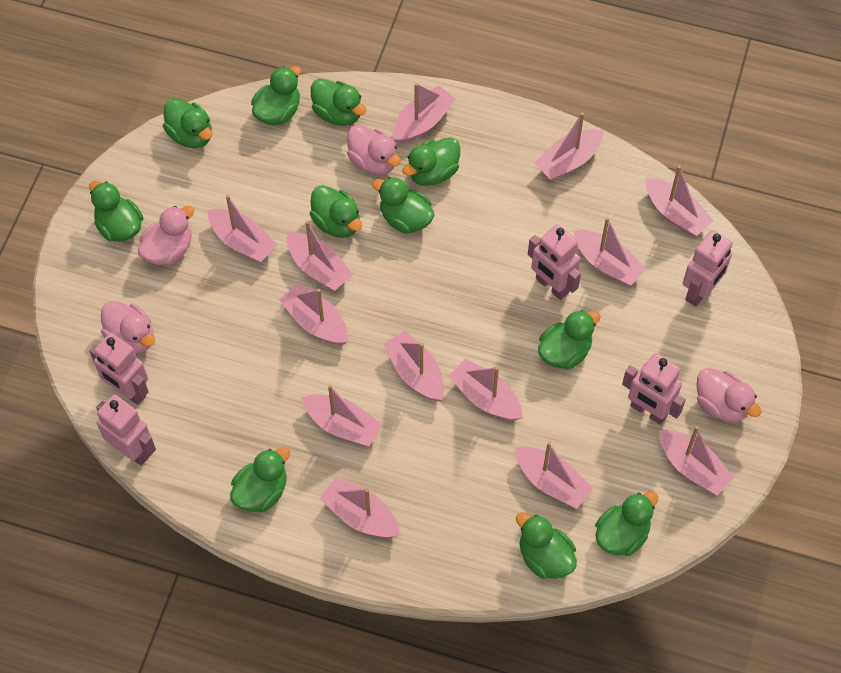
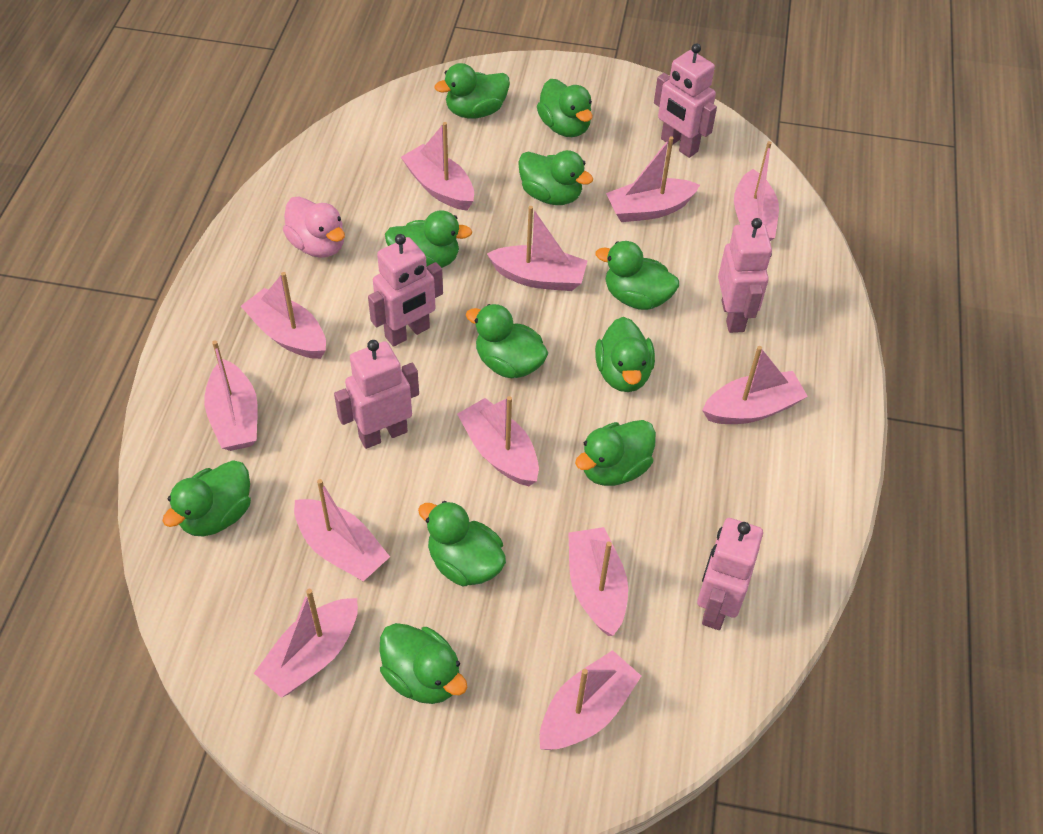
pink boat: 13 -> 12
pink duck: 4 -> 1

